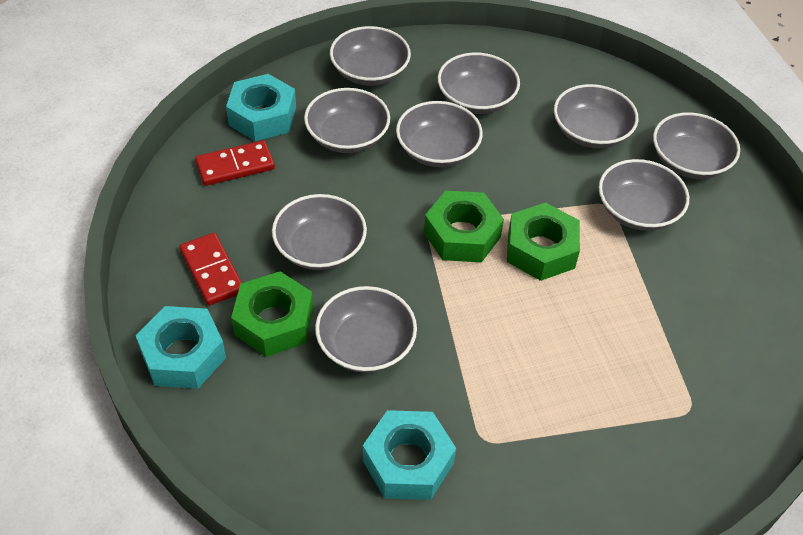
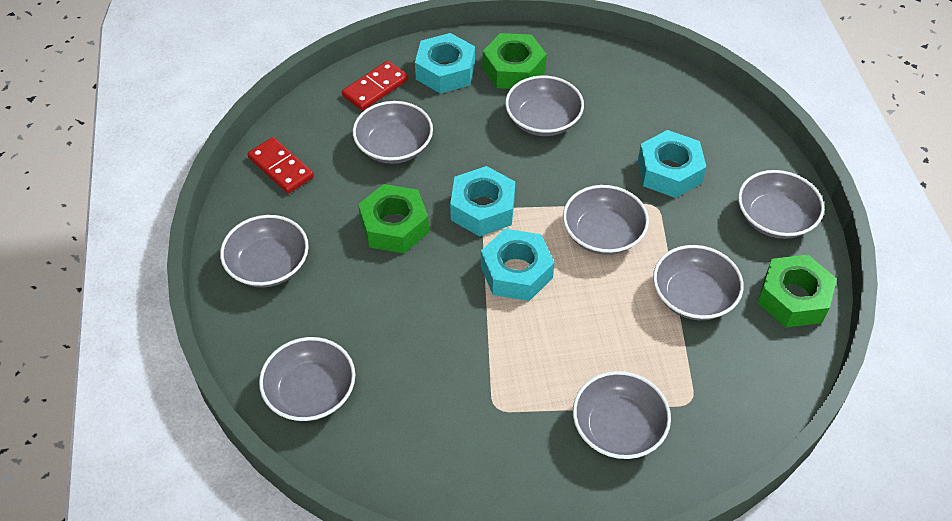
grey bowl: 9 -> 8
turquoise nut: 3 -> 4

